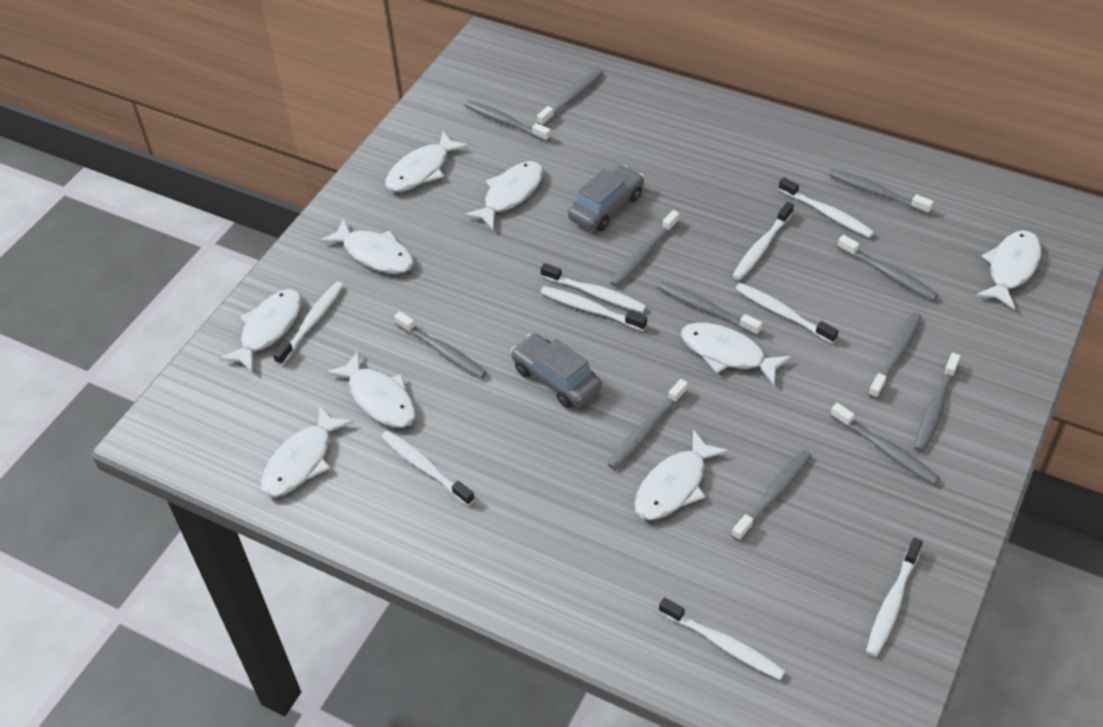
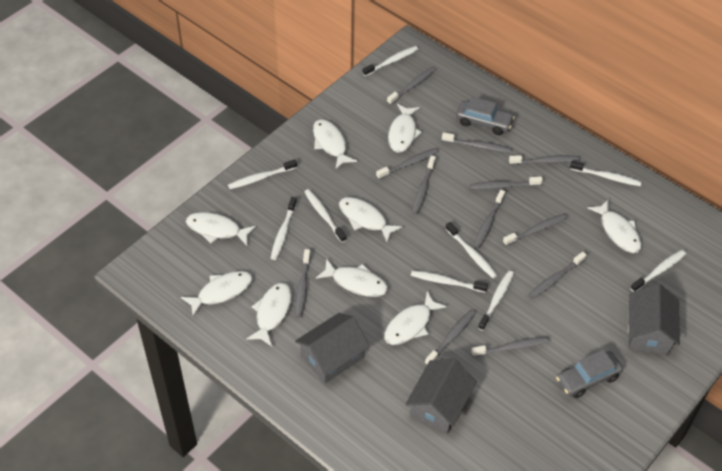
grey house: 0 -> 3

